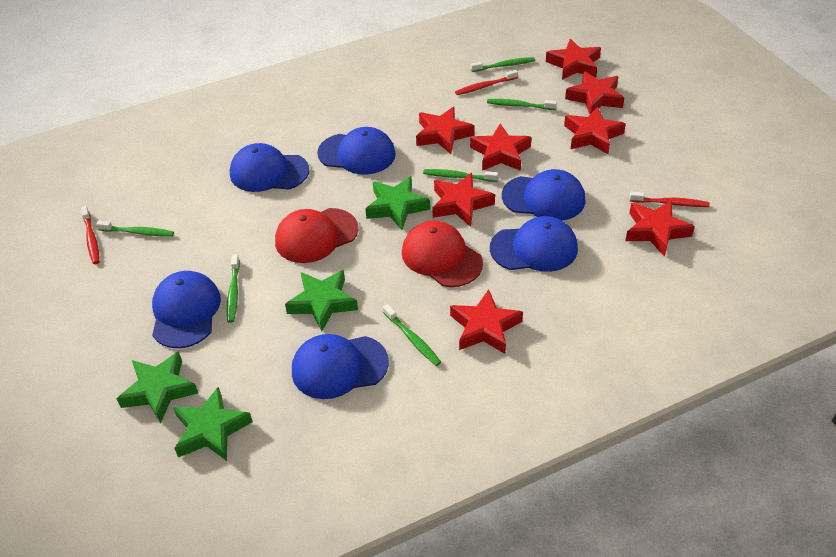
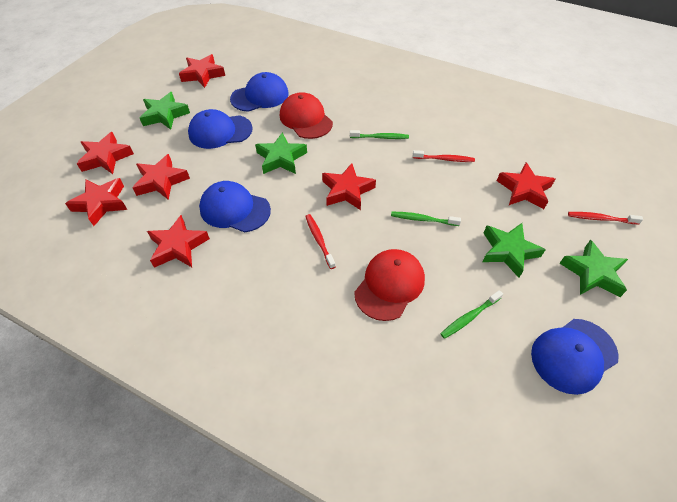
blue cap: 6 -> 4
green toothbrush: 6 -> 3
red star: 8 -> 7

